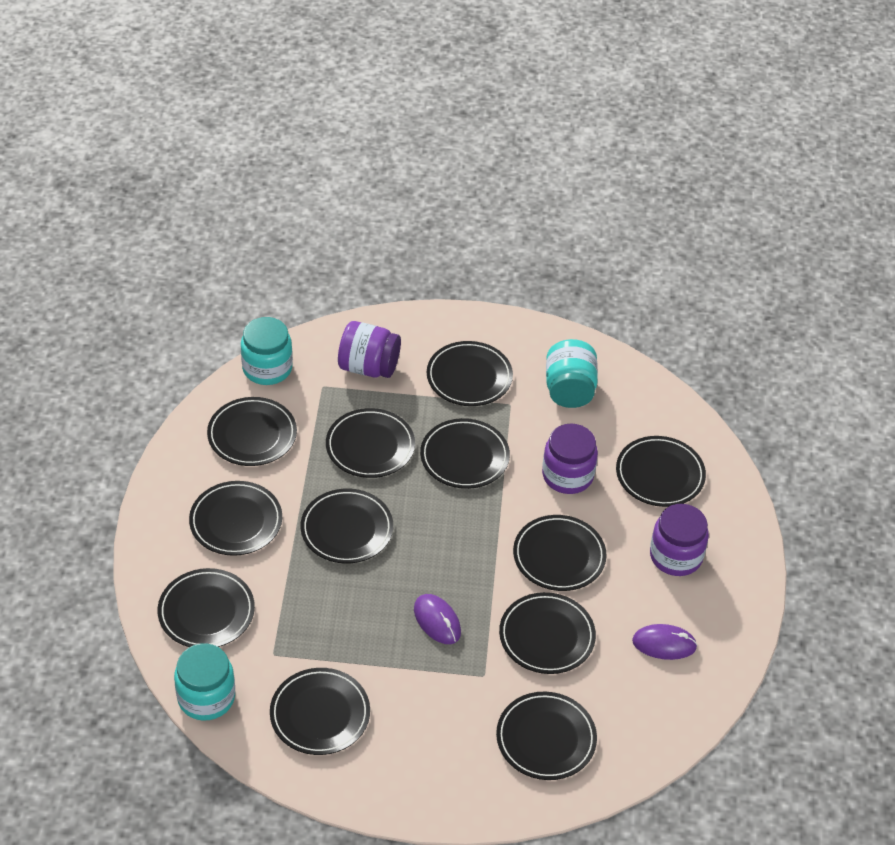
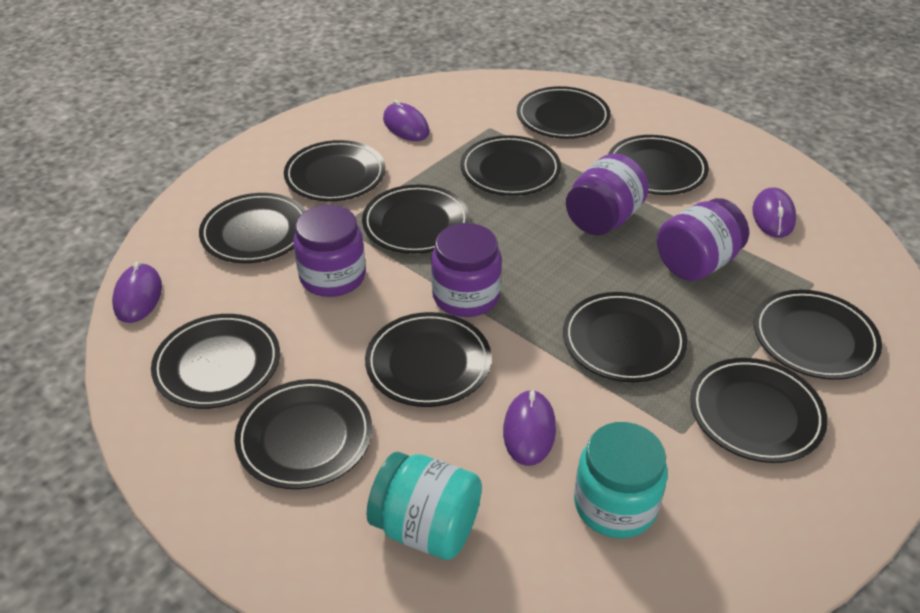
purple jar: 3 -> 4
purple mouse: 2 -> 4
turquoise jar: 3 -> 2

